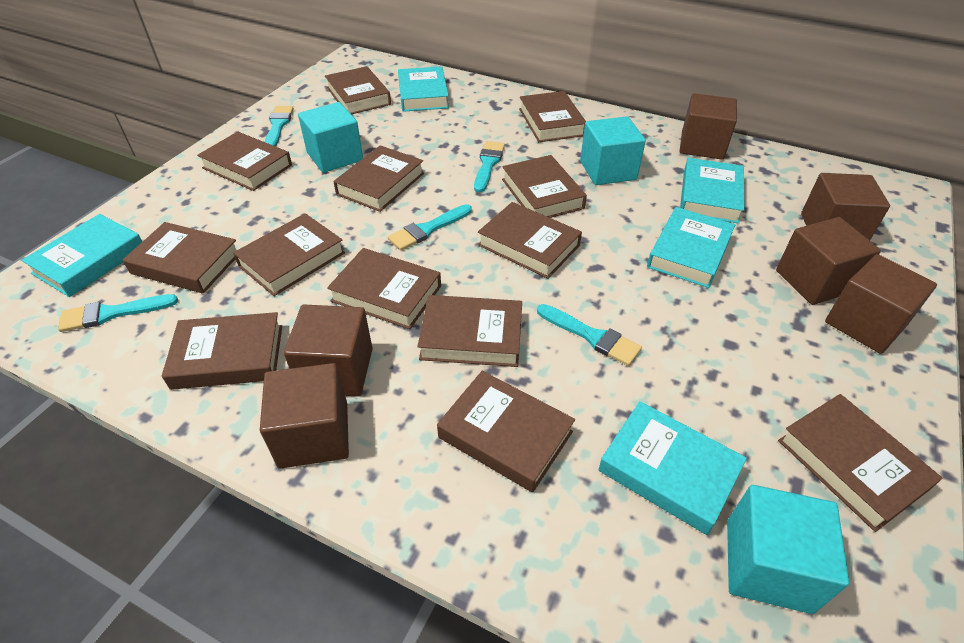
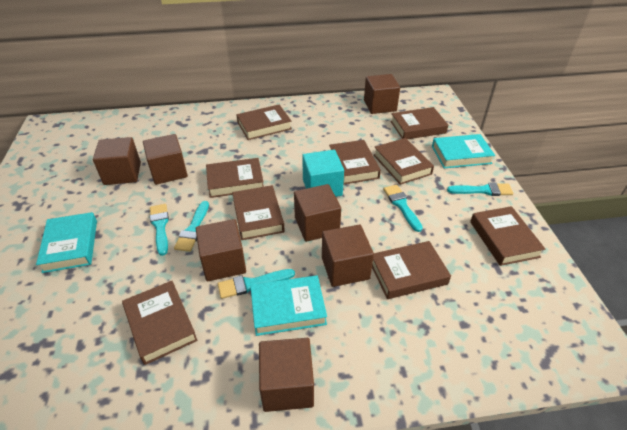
brown book: 13 -> 9
brown cube: 6 -> 7
turquoise book: 5 -> 3
turquoise cube: 3 -> 1

